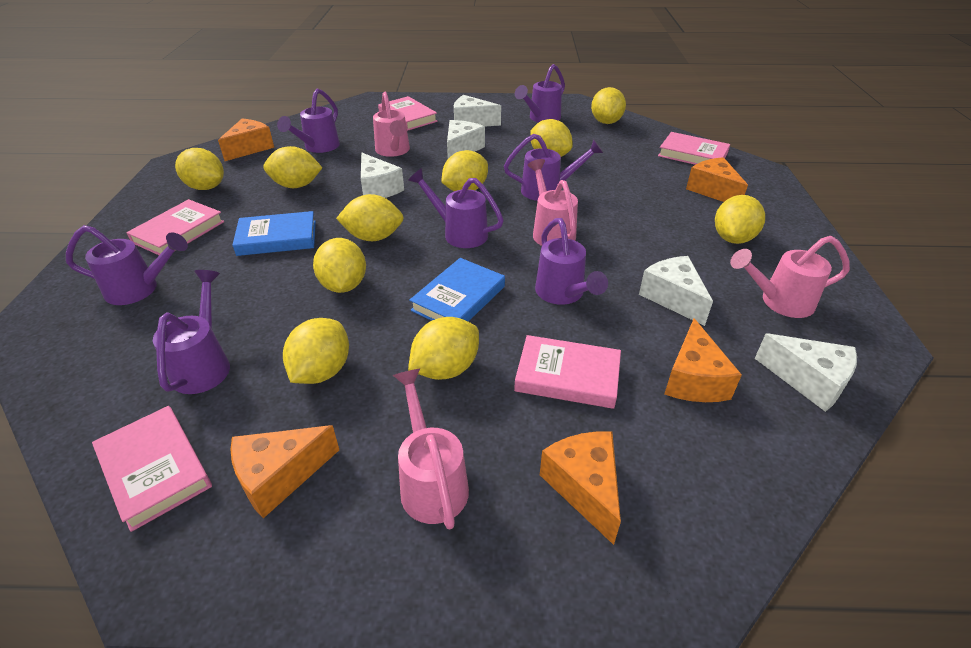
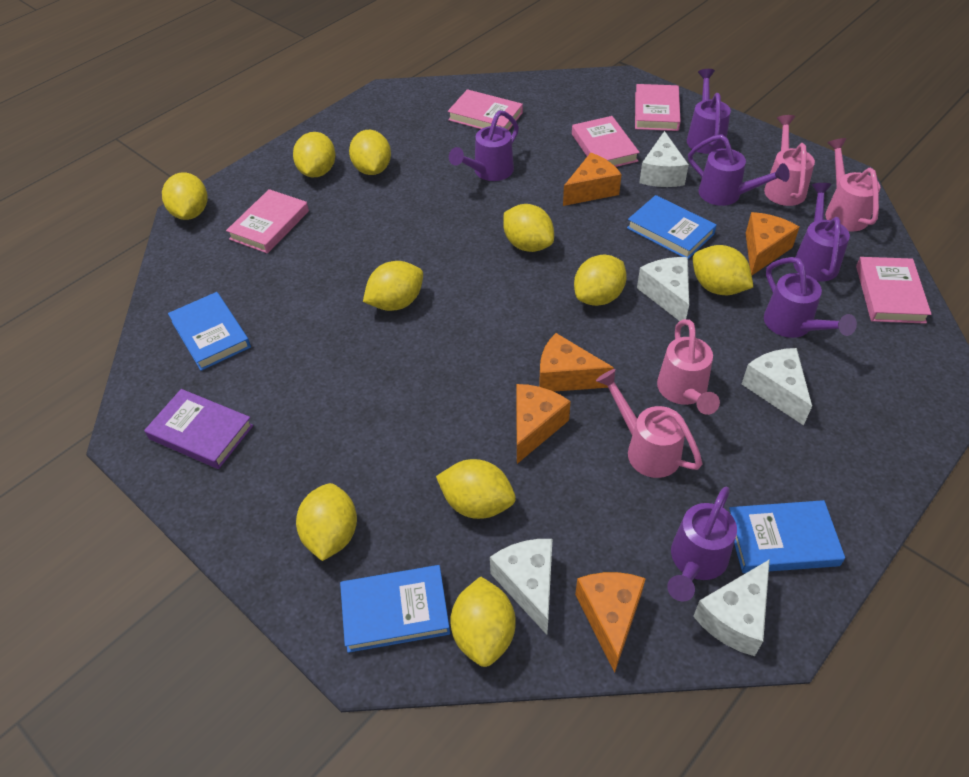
blue book: 2 -> 4
purple book: 0 -> 1
purple watering can: 7 -> 6

